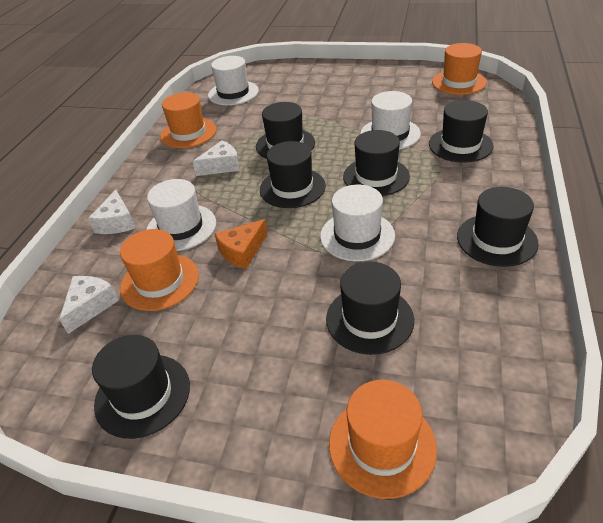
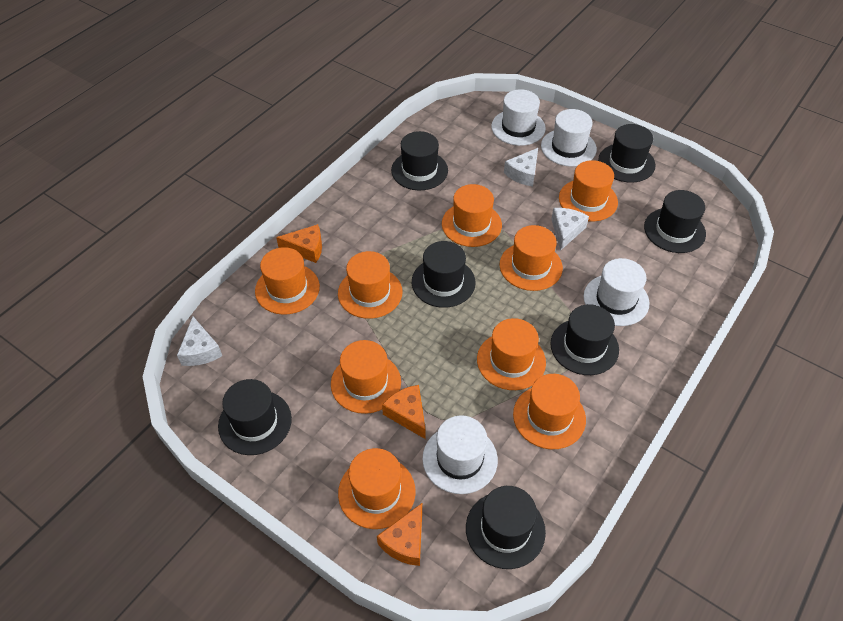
orange cheese: 1 -> 3
orange hat: 4 -> 9

